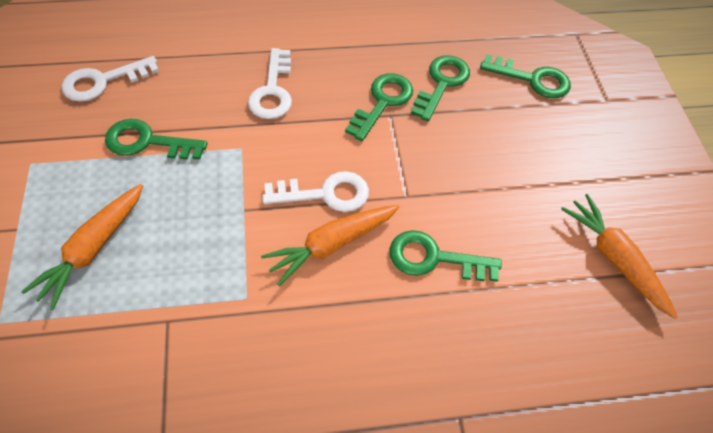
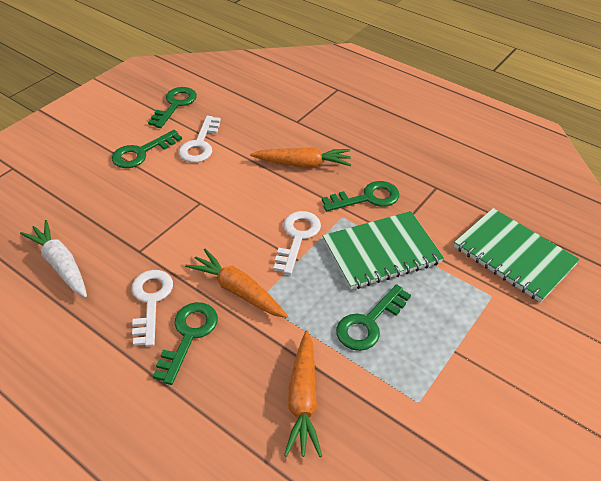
green notebook: 0 -> 2
white carrot: 0 -> 1

